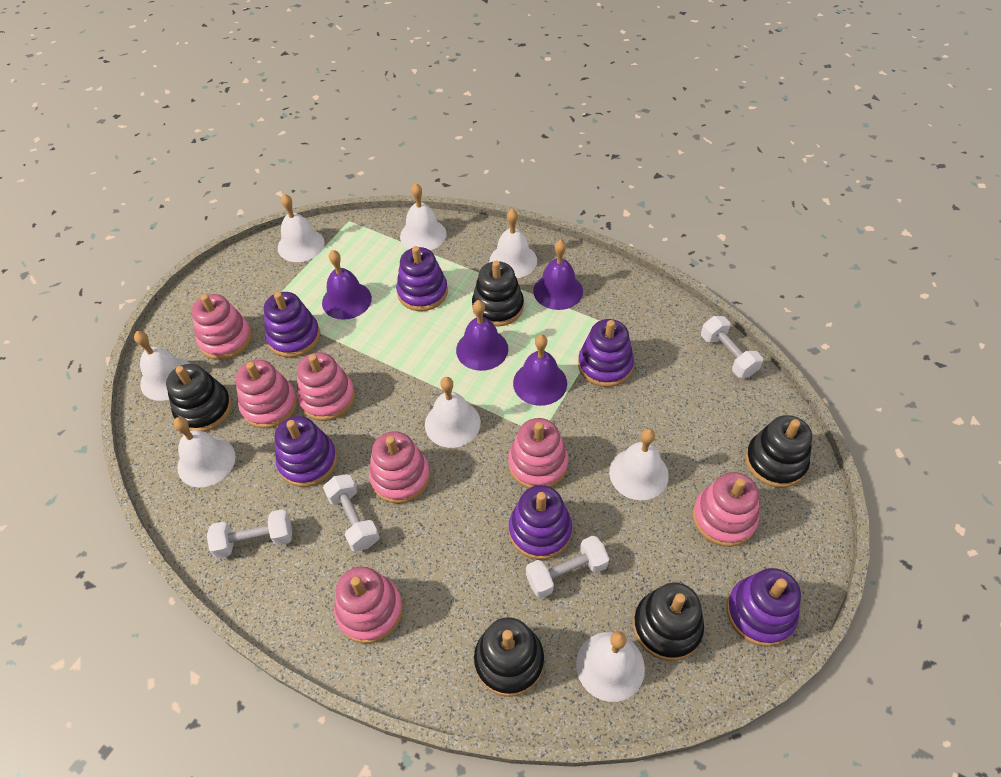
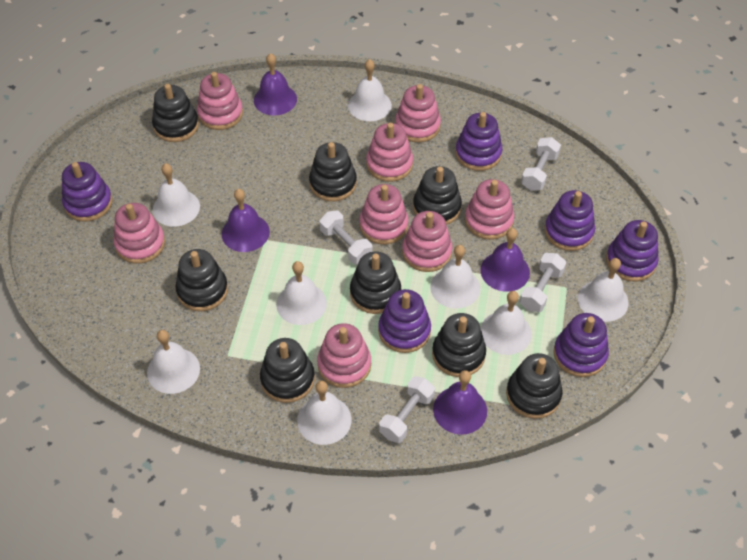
black stacking toy: 5 -> 8
pink stacking toy: 7 -> 8

